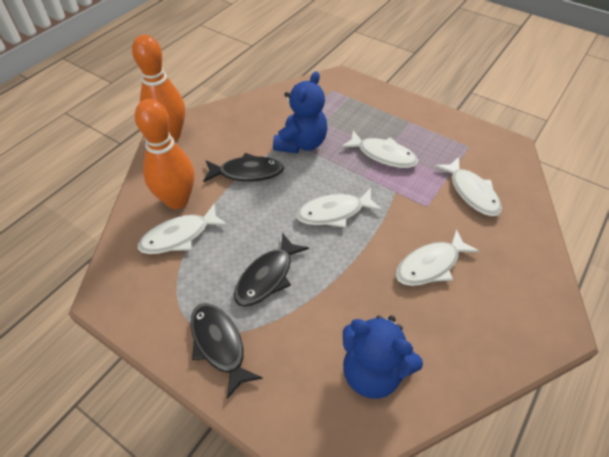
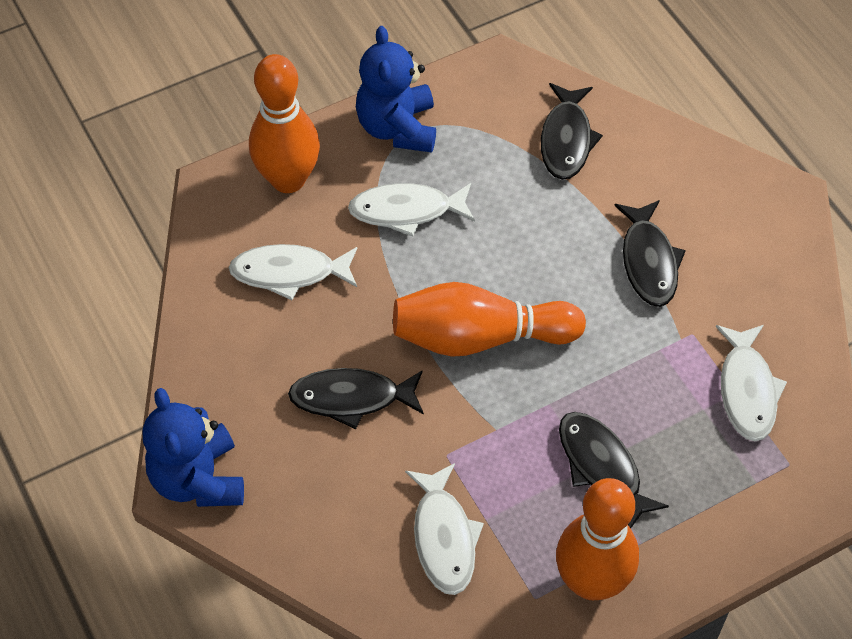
black fish: 3 -> 4
orange bowling pin: 2 -> 3
white fish: 5 -> 4

